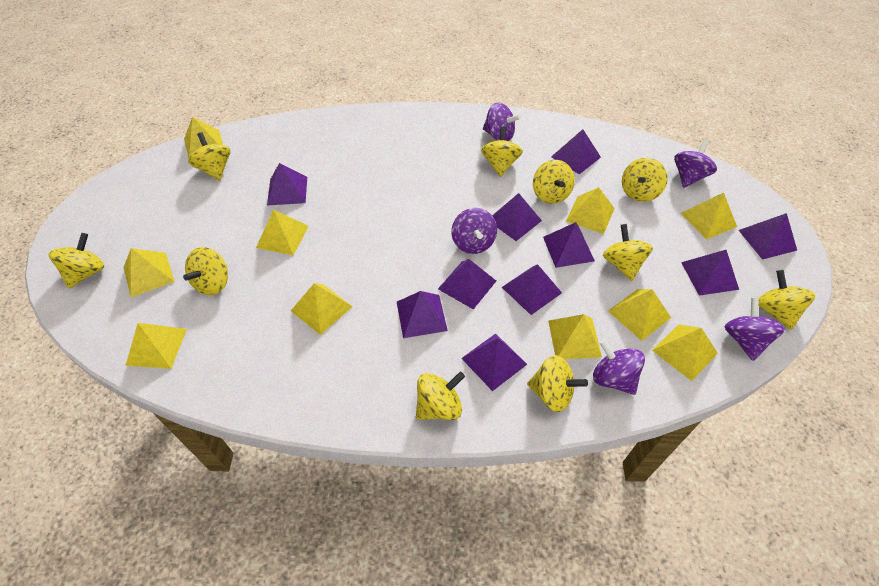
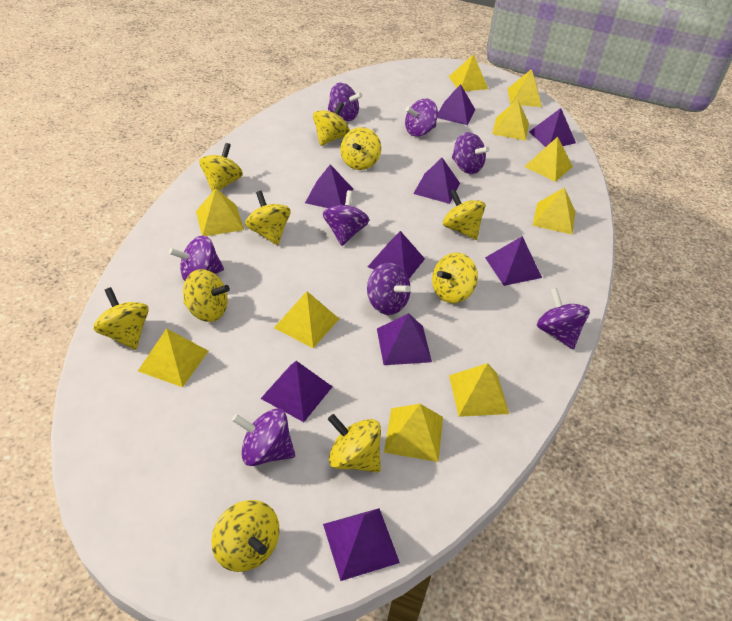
purple pyramid: 10 -> 9
purple spinning top: 5 -> 8

